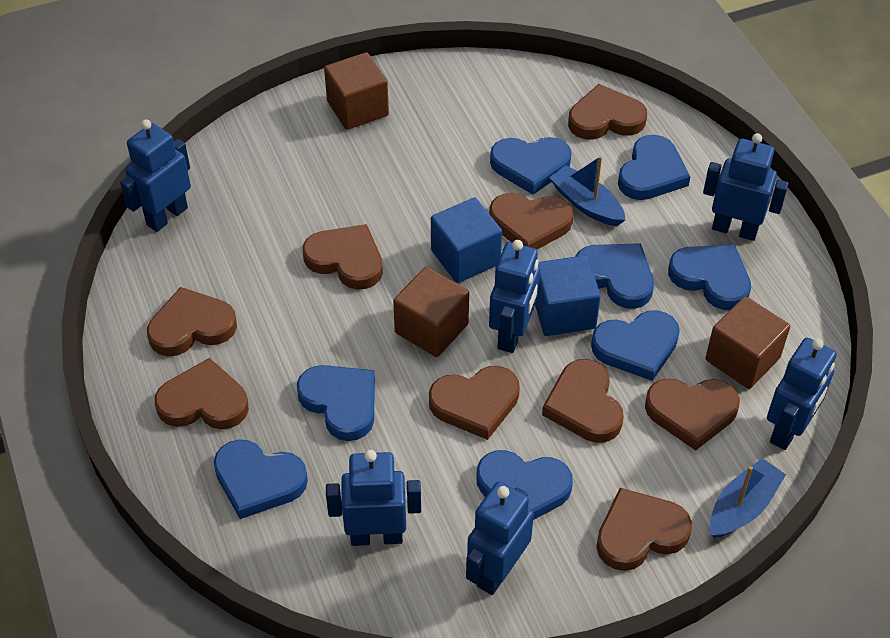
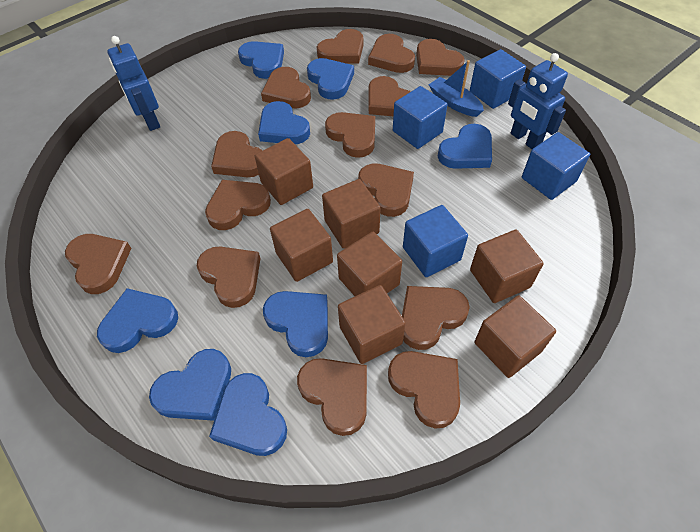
blue boat: 2 -> 1
blue cube: 2 -> 4
blue robot: 6 -> 2
brown cube: 3 -> 7
brown heart: 9 -> 14

